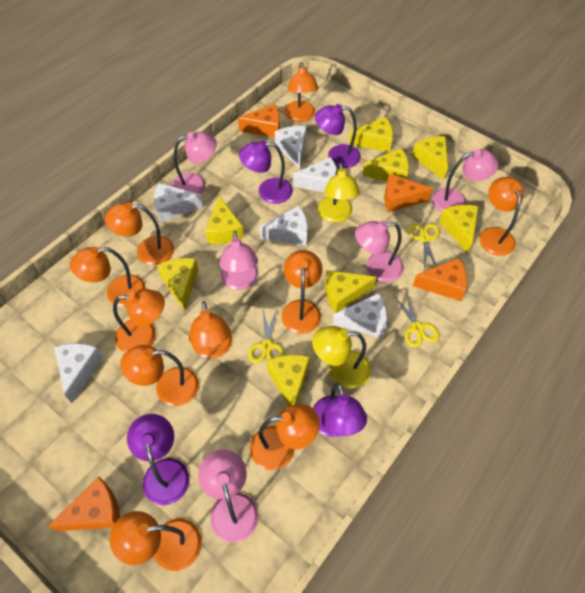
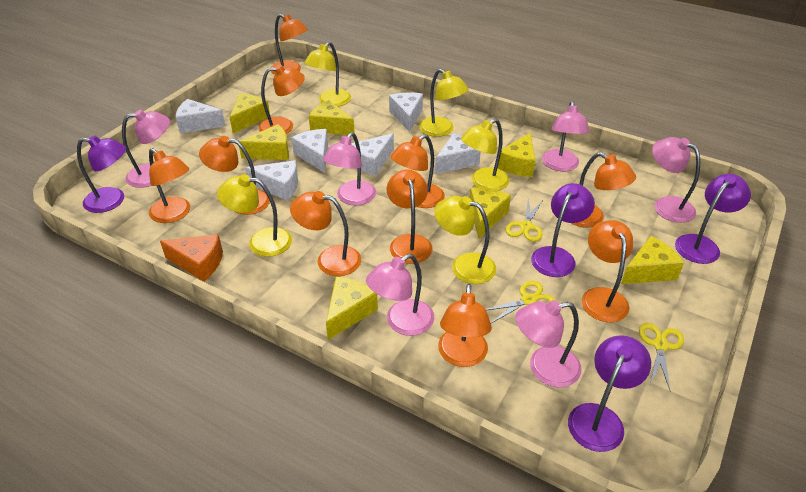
orange cheese: 4 -> 1
pink lamp: 5 -> 6
yellow cheese: 8 -> 7
yellow lamp: 2 -> 5

